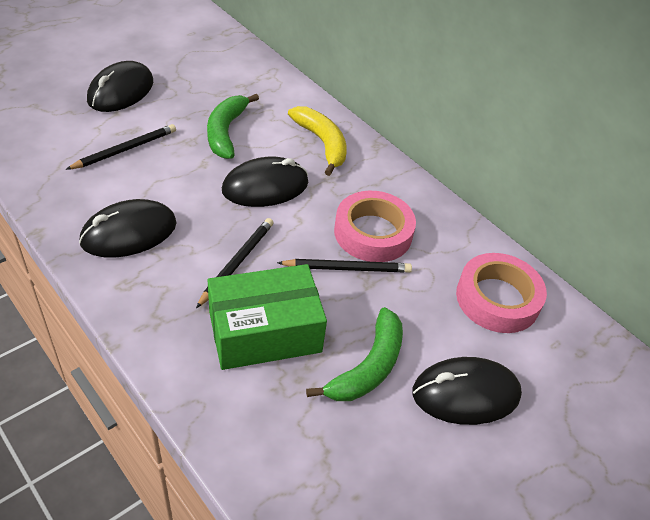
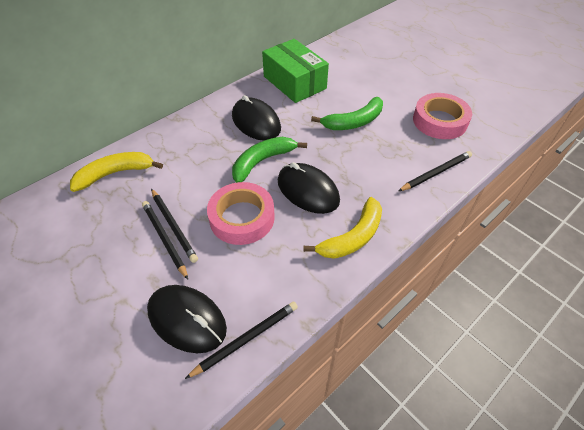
black mouse: 4 -> 3
black pencil: 3 -> 4
yellow banana: 1 -> 2

